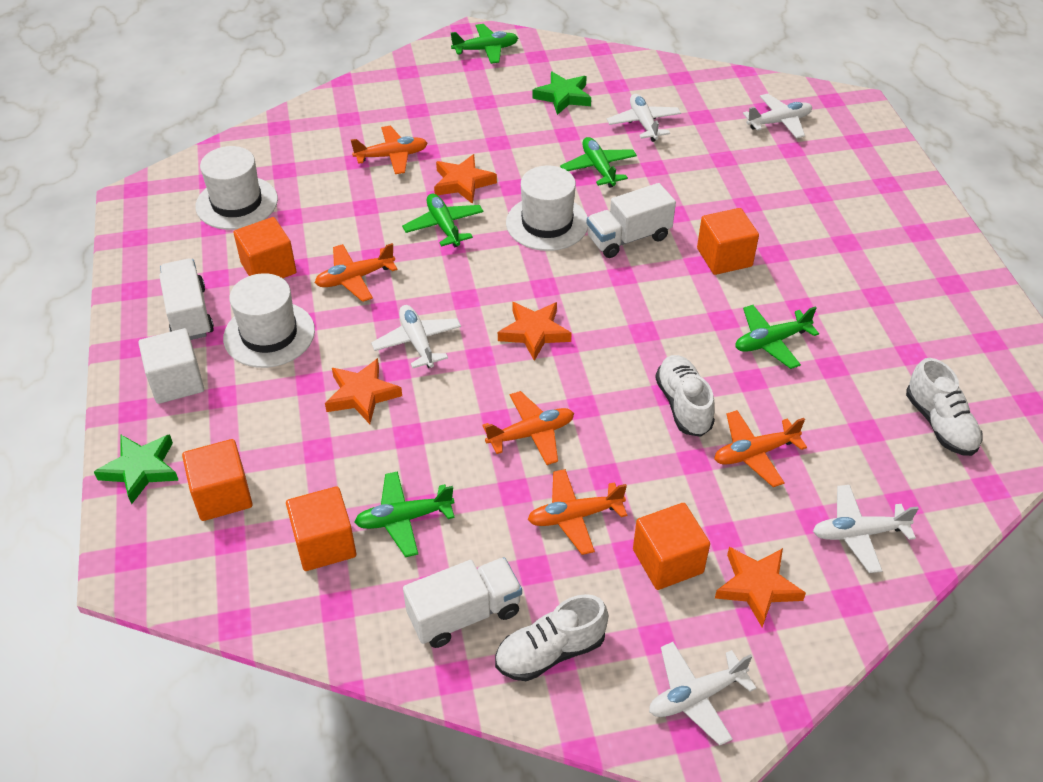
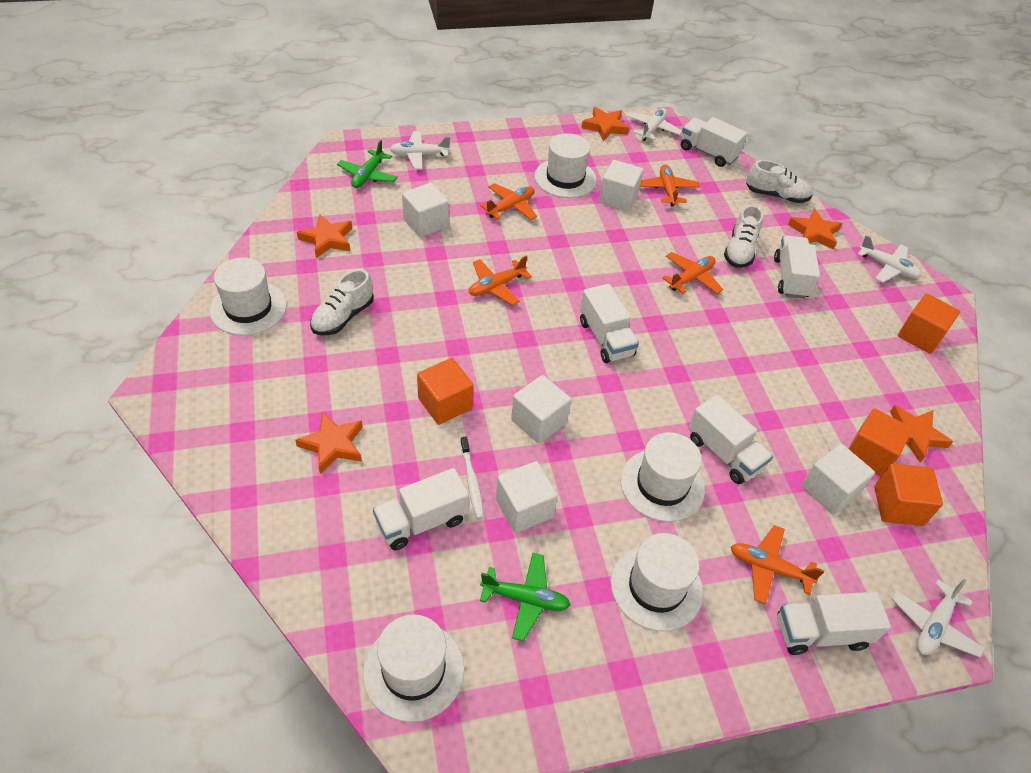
green plane: 5 -> 2
green star: 2 -> 0
orange cube: 5 -> 4
orange star: 4 -> 5
white cube: 1 -> 5
white hat: 3 -> 5
white plane: 5 -> 4
white toothbrush: 0 -> 1
white truck: 3 -> 6

